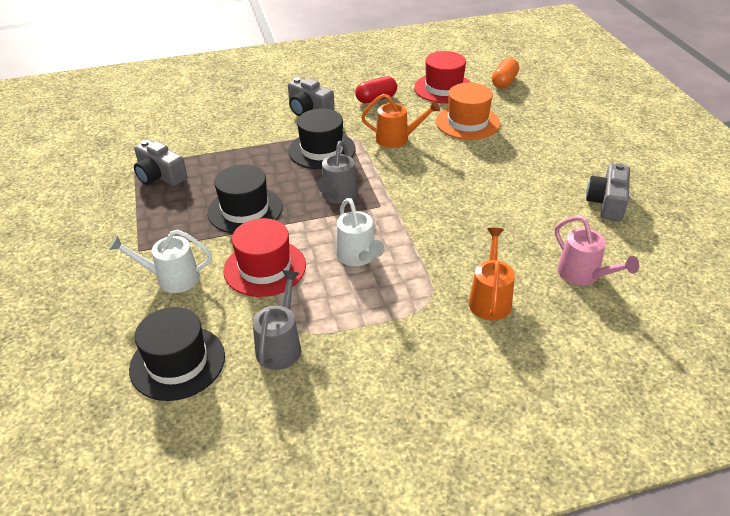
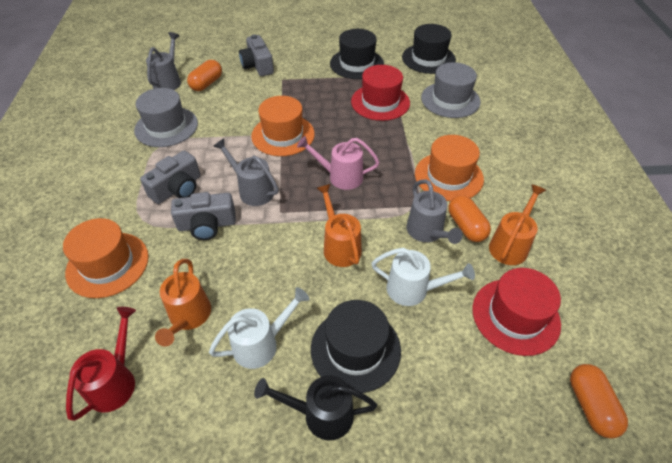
black watering can: 0 -> 1
grey hat: 0 -> 2
grey watering can: 2 -> 3
orange capsule: 1 -> 3
orange hat: 1 -> 3
orange watering can: 2 -> 3
red capsule: 1 -> 0
red watering can: 0 -> 1

